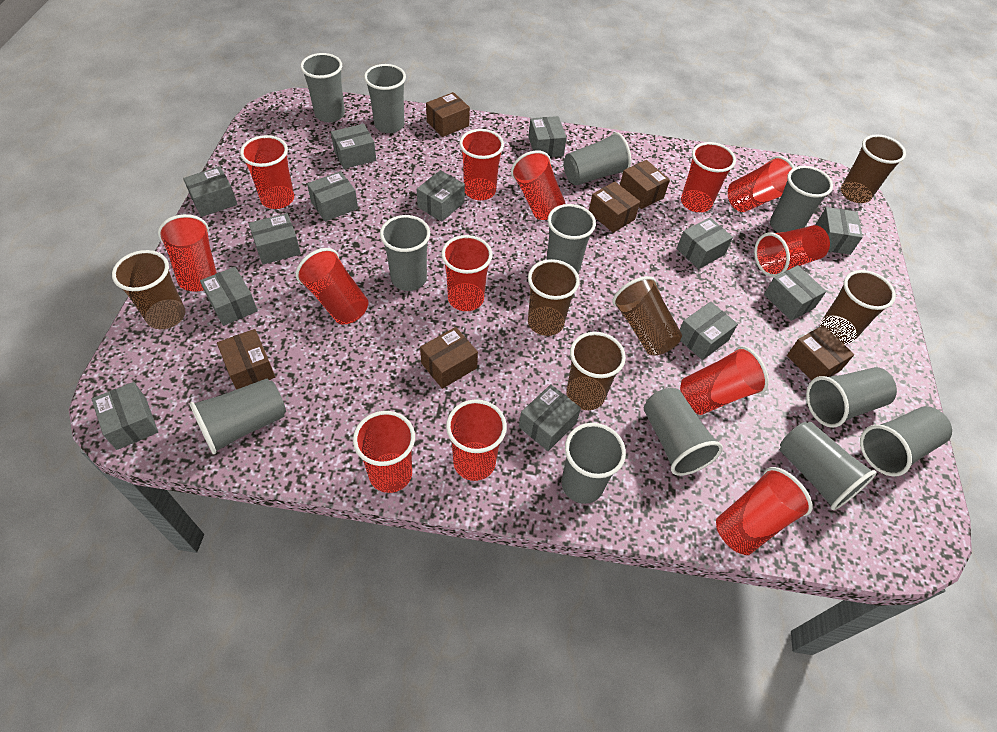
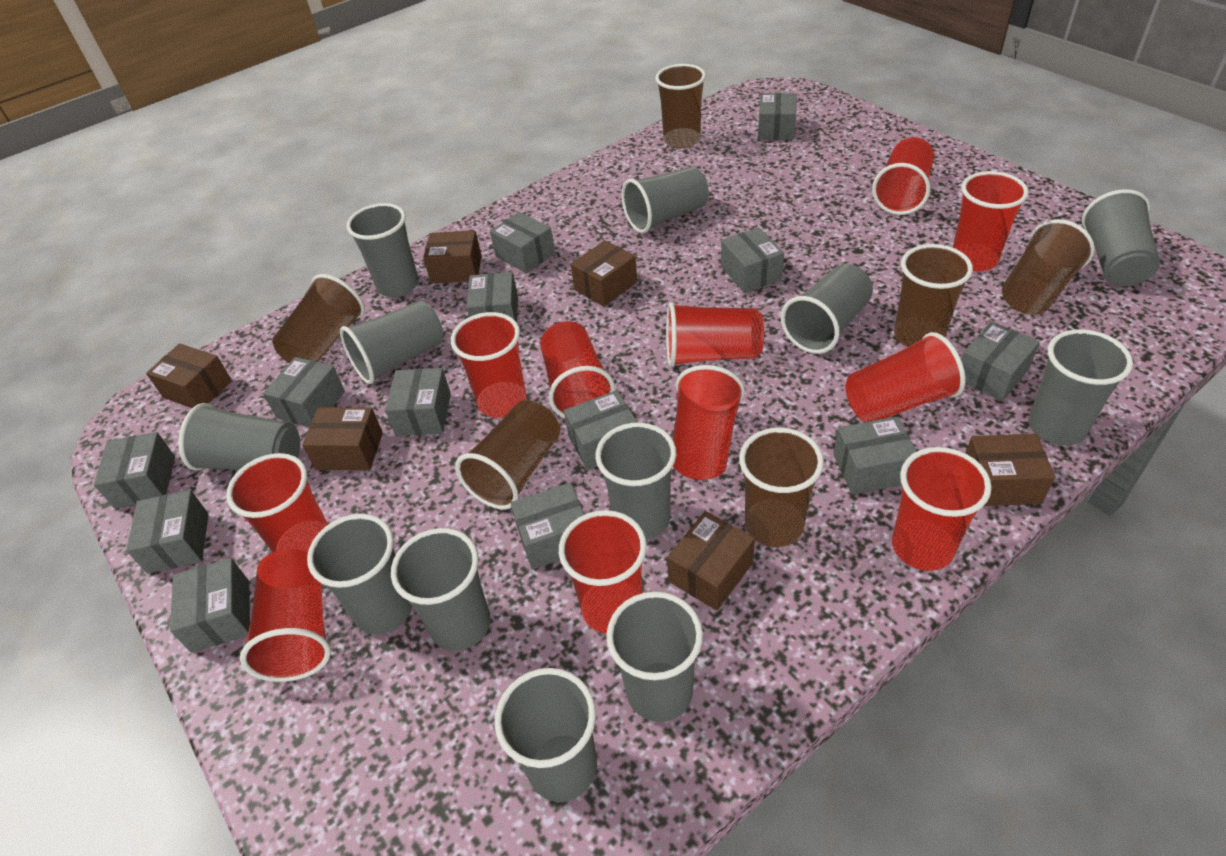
red cup: 13 -> 11

